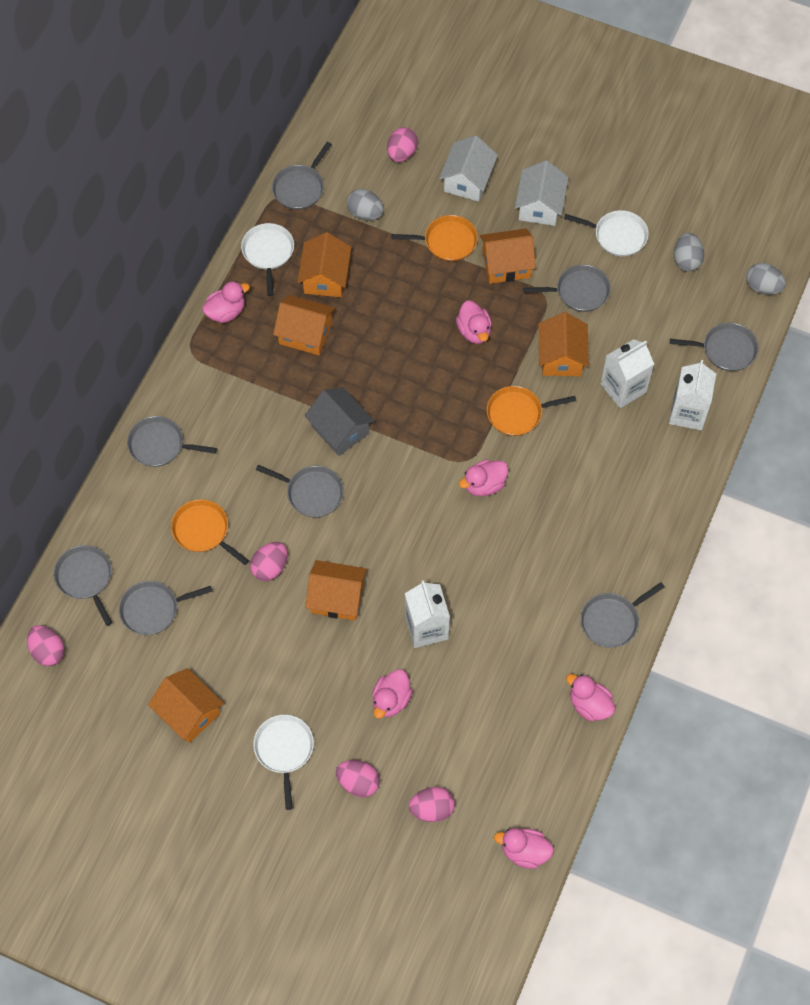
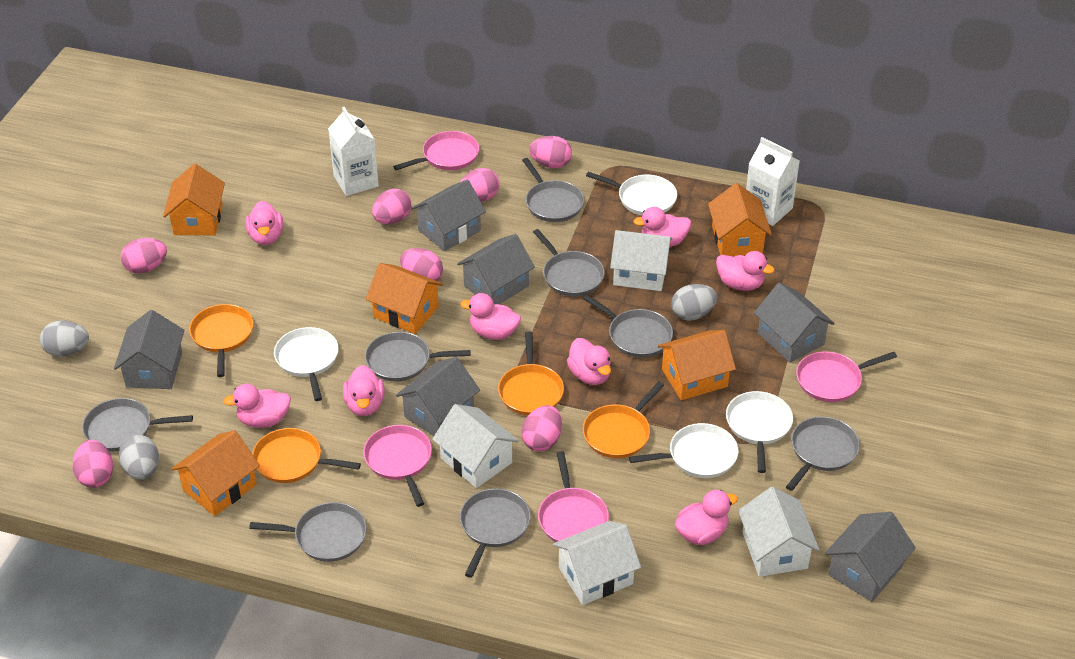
grey house: 1 -> 6
orange house: 6 -> 5
orange pan: 3 -> 4
pink duck: 6 -> 8
pink egg: 5 -> 7
pink pan: 0 -> 4
white carton: 3 -> 2
white house: 2 -> 4
white pan: 3 -> 4

